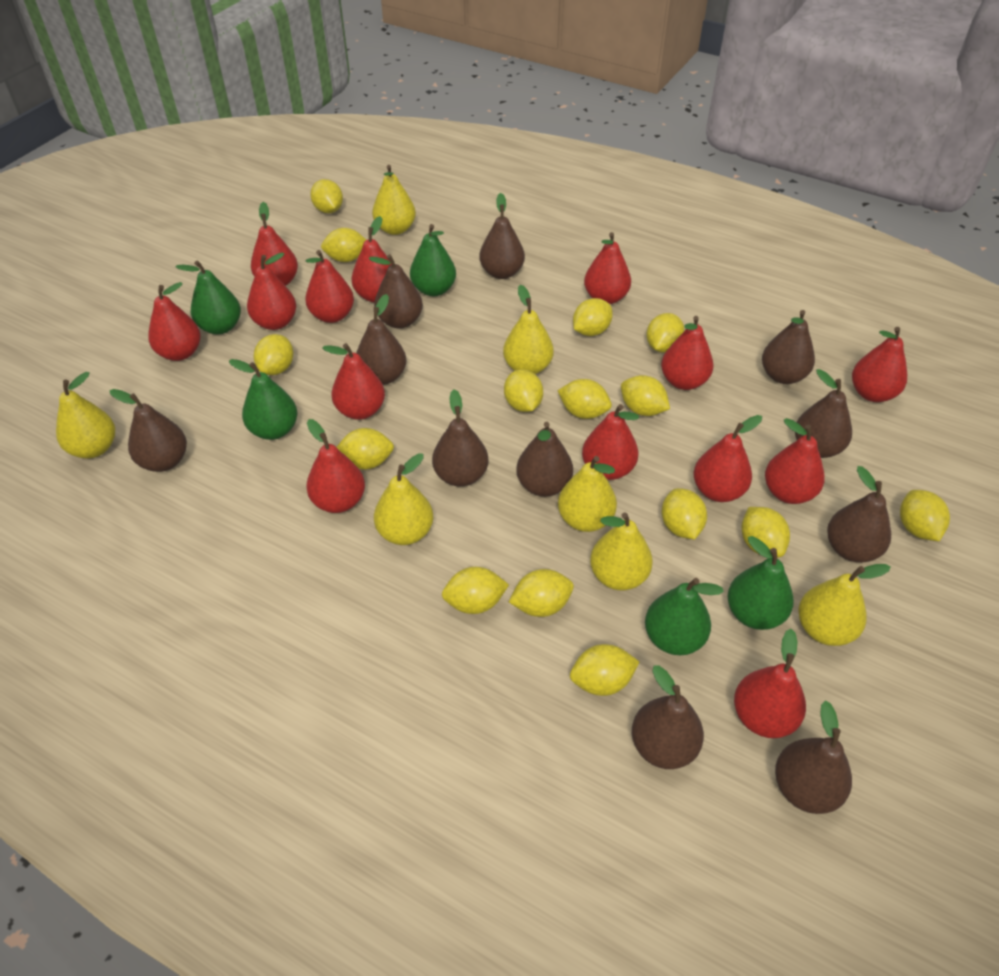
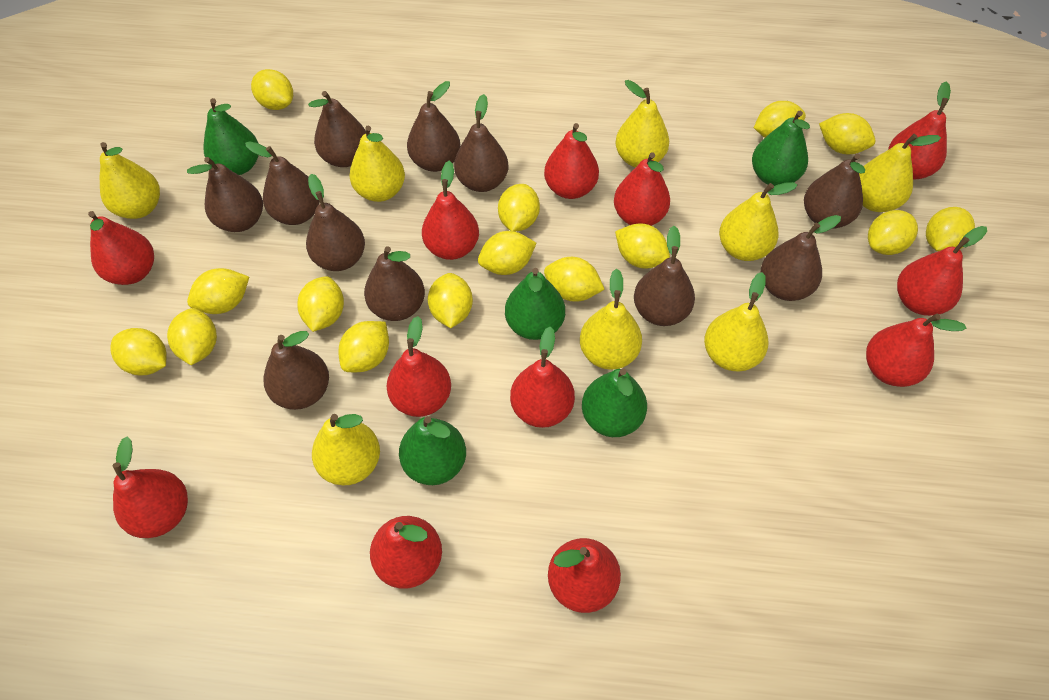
red pear: 14 -> 12
yellow pear: 7 -> 8

